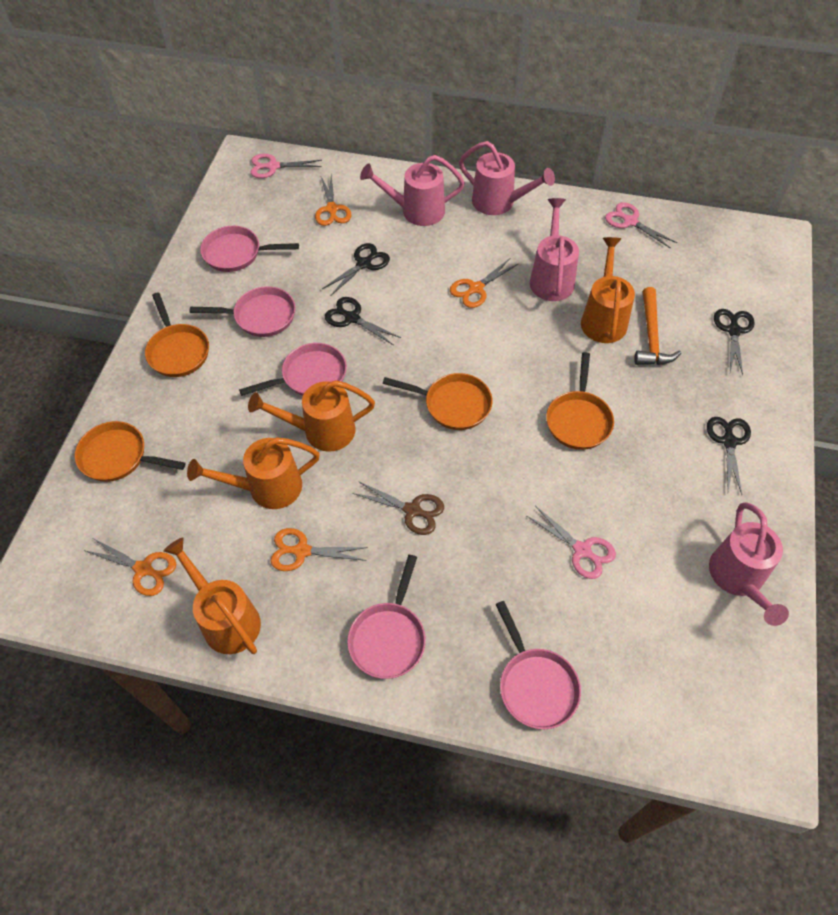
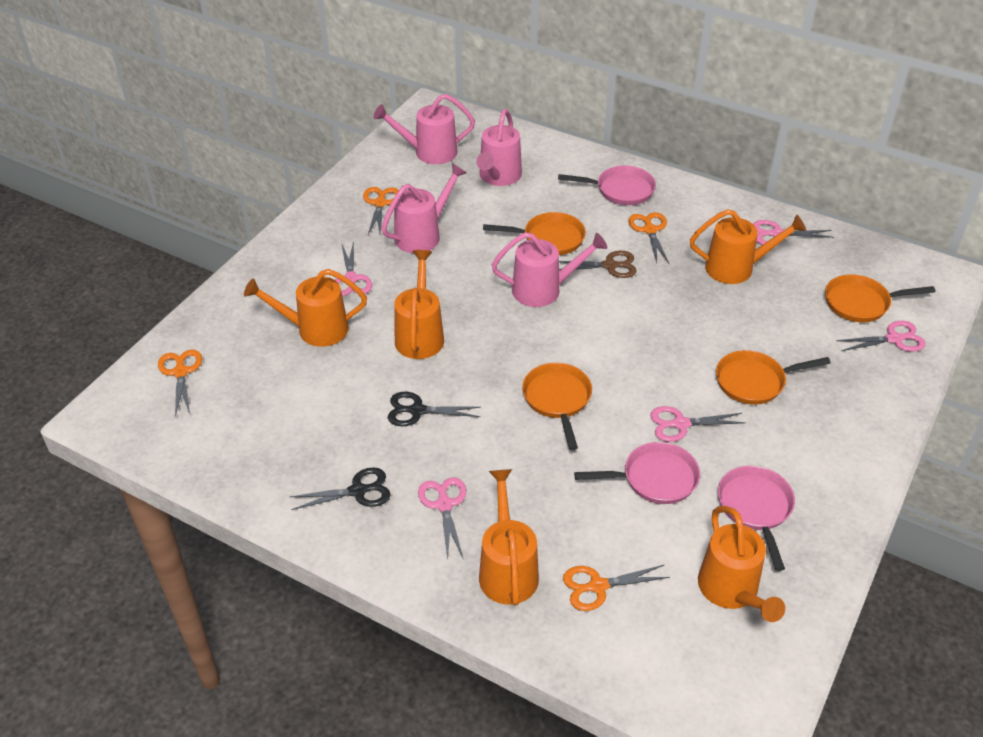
black scissors: 4 -> 2
orange hammer: 1 -> 0
orange watering can: 4 -> 5
pink pan: 5 -> 3
pink scissors: 3 -> 5

